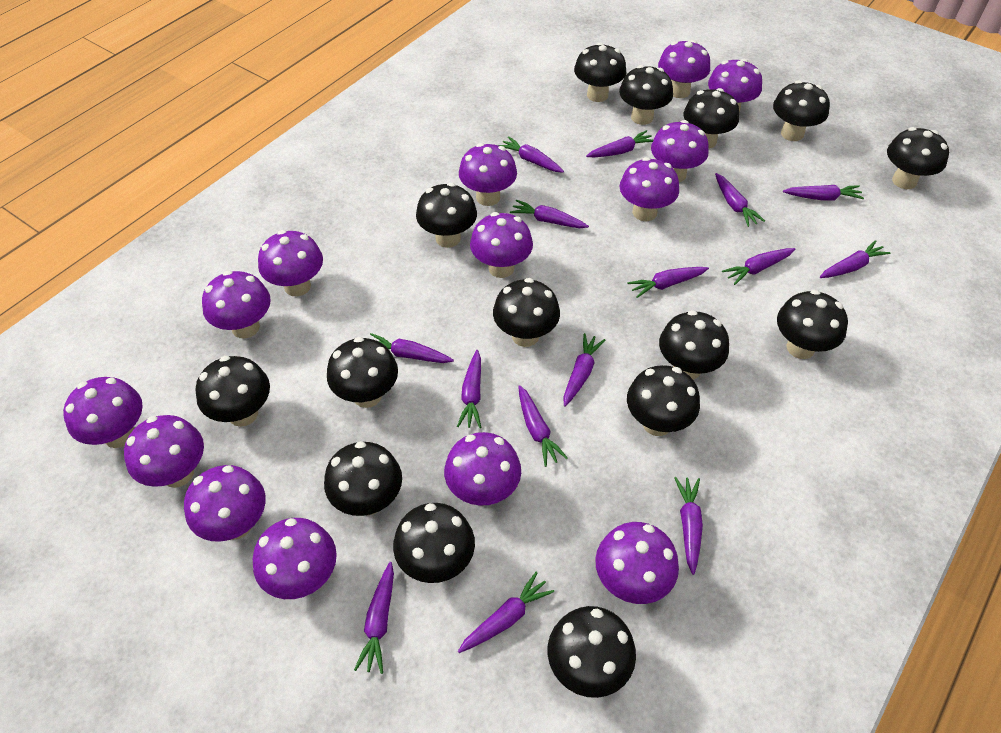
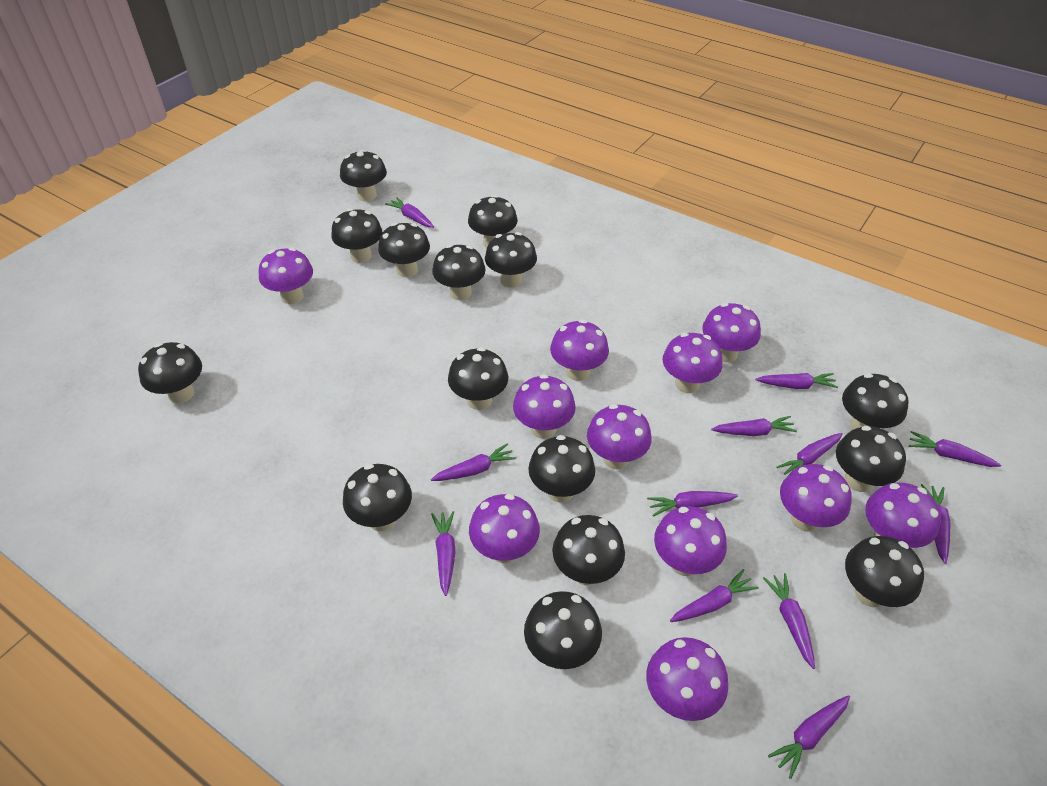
purple carrot: 15 -> 12
purple mushroom: 14 -> 11

